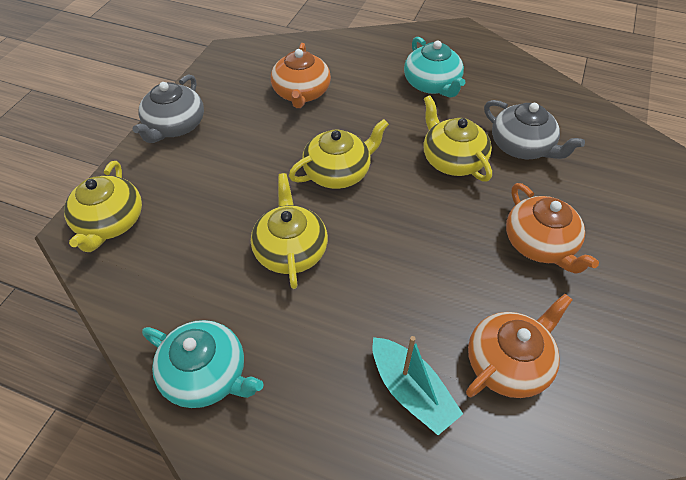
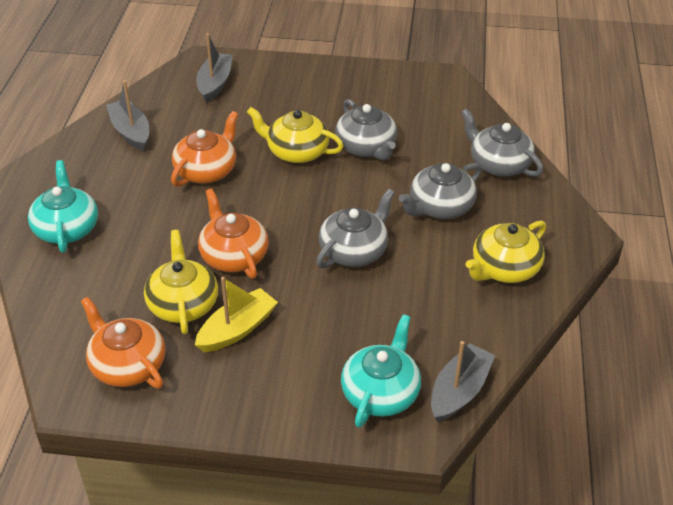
grey boat: 0 -> 3
grey teapot: 2 -> 4
turquoise boat: 1 -> 0
yellow boat: 0 -> 1
yellow teapot: 4 -> 3

